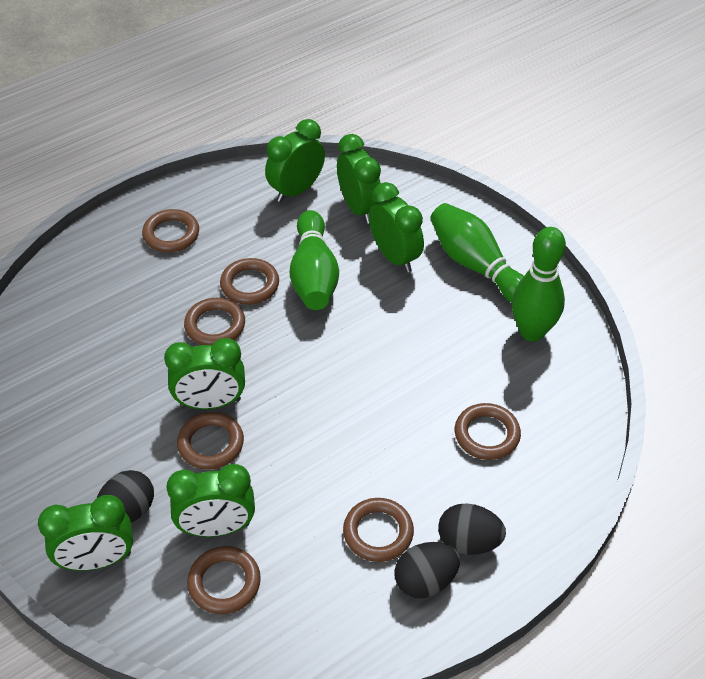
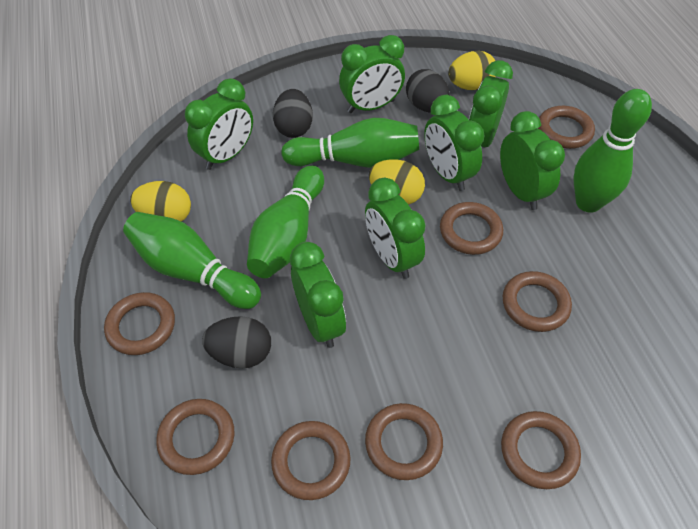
brown ring: 7 -> 8
green bowling pin: 3 -> 4
green clock: 6 -> 7
yellow egg: 0 -> 3

